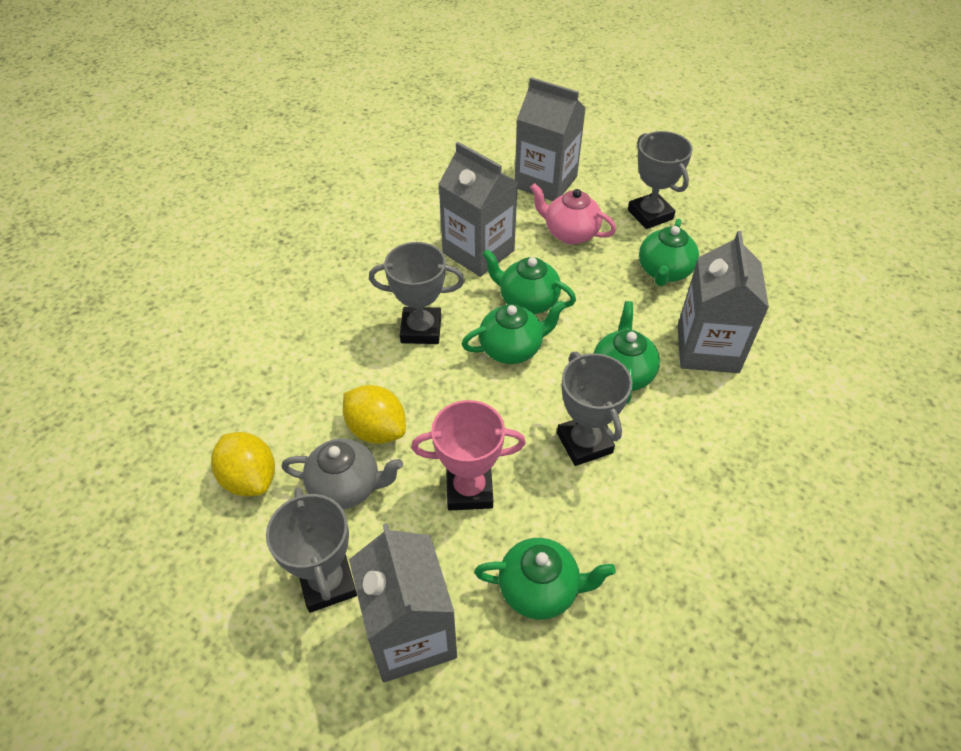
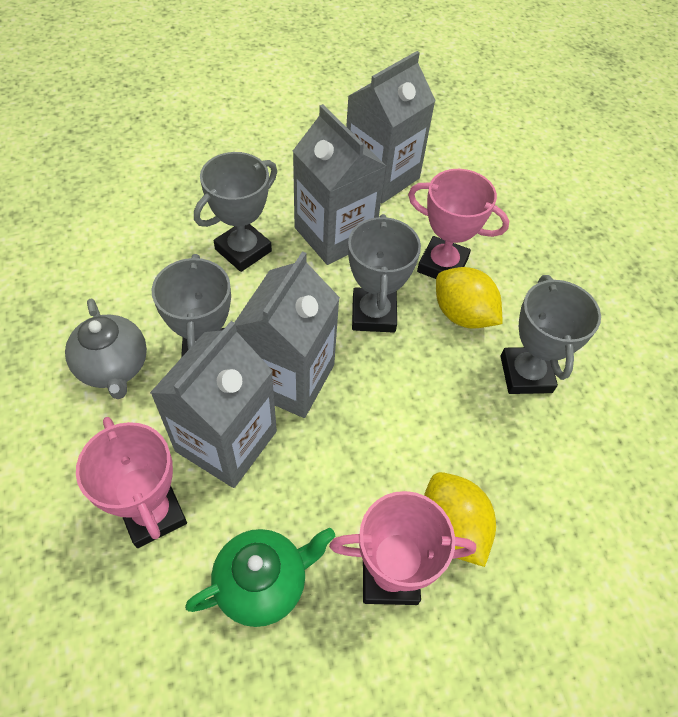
green teapot: 5 -> 1
pink teapot: 1 -> 0
pink trophy: 1 -> 3

